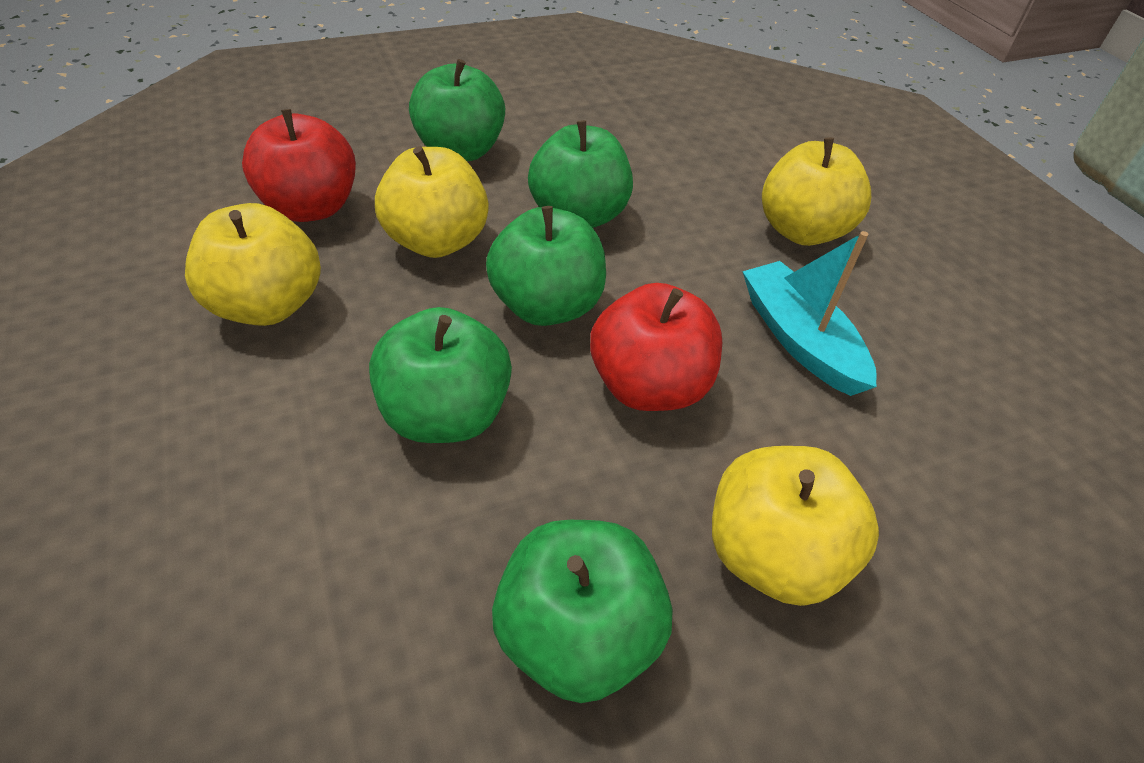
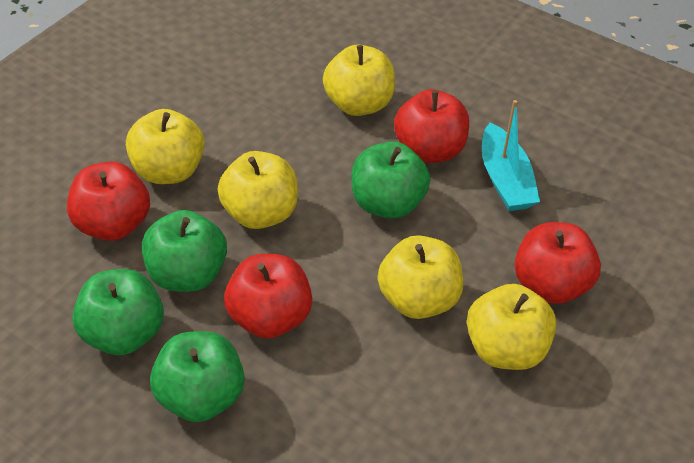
green apple: 5 -> 4
red apple: 2 -> 4
yellow apple: 4 -> 5

